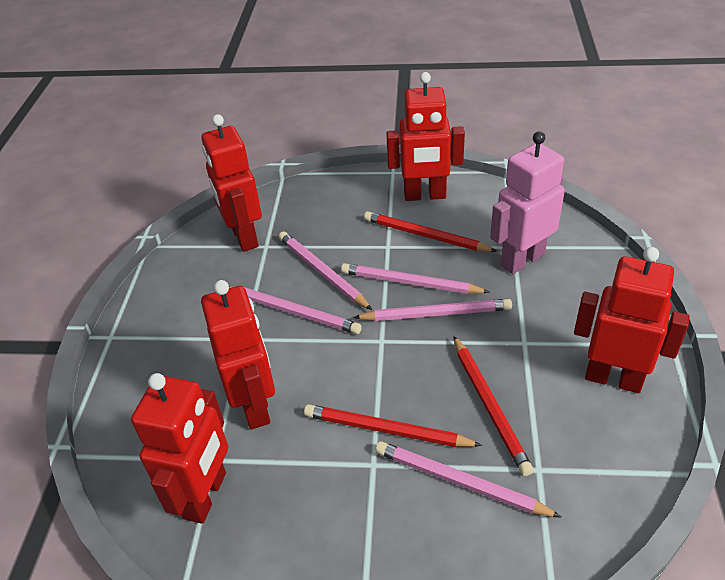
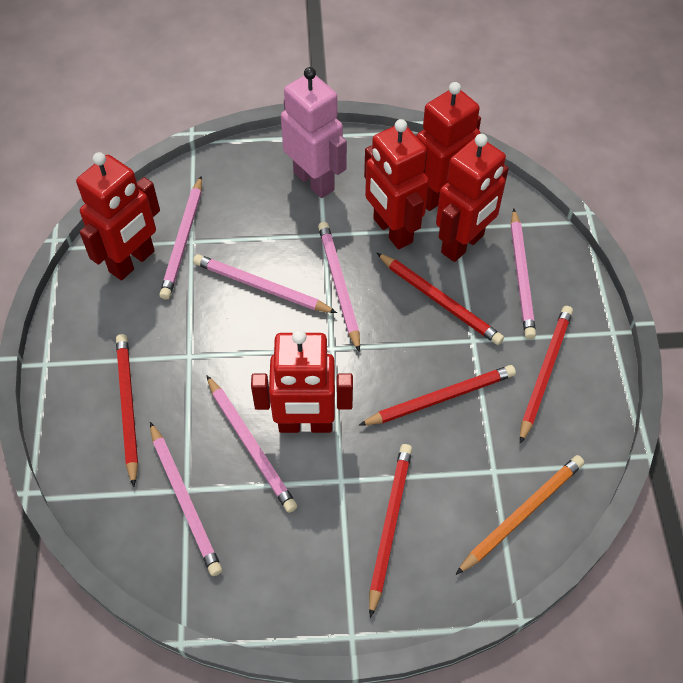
orange pencil: 0 -> 1
pink pencil: 5 -> 6
red pencil: 3 -> 5

